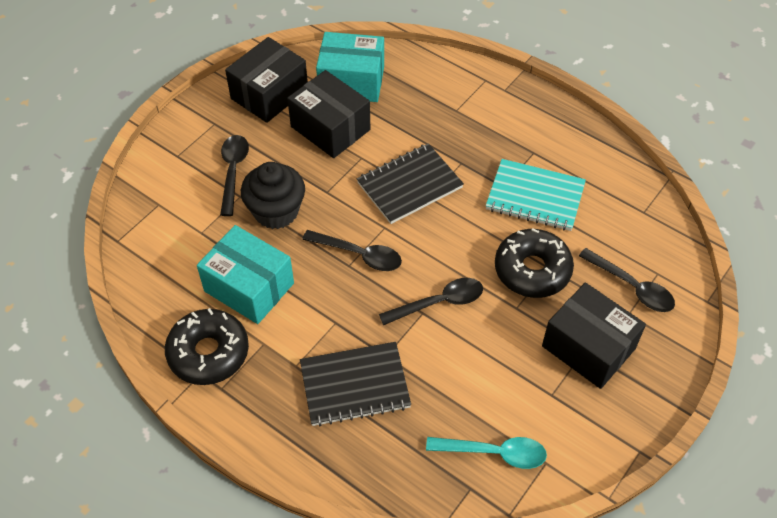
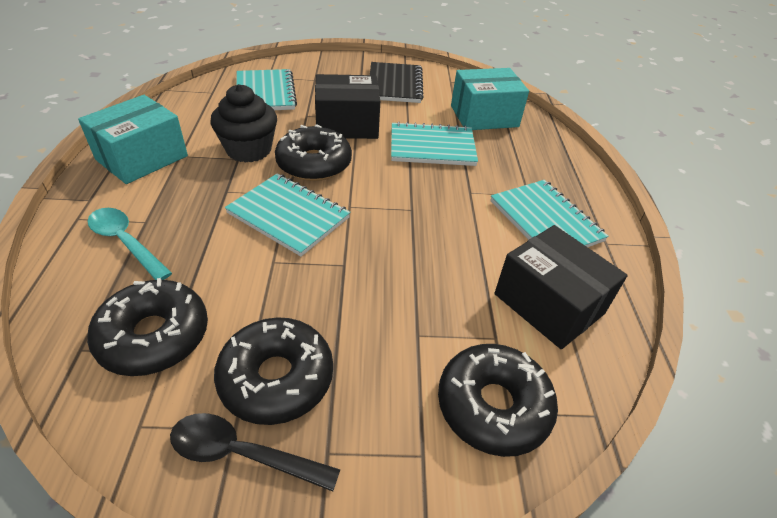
black box: 3 -> 2
black donut: 2 -> 4
black notebook: 2 -> 1
black spoon: 4 -> 1
turquoise notebook: 1 -> 4

